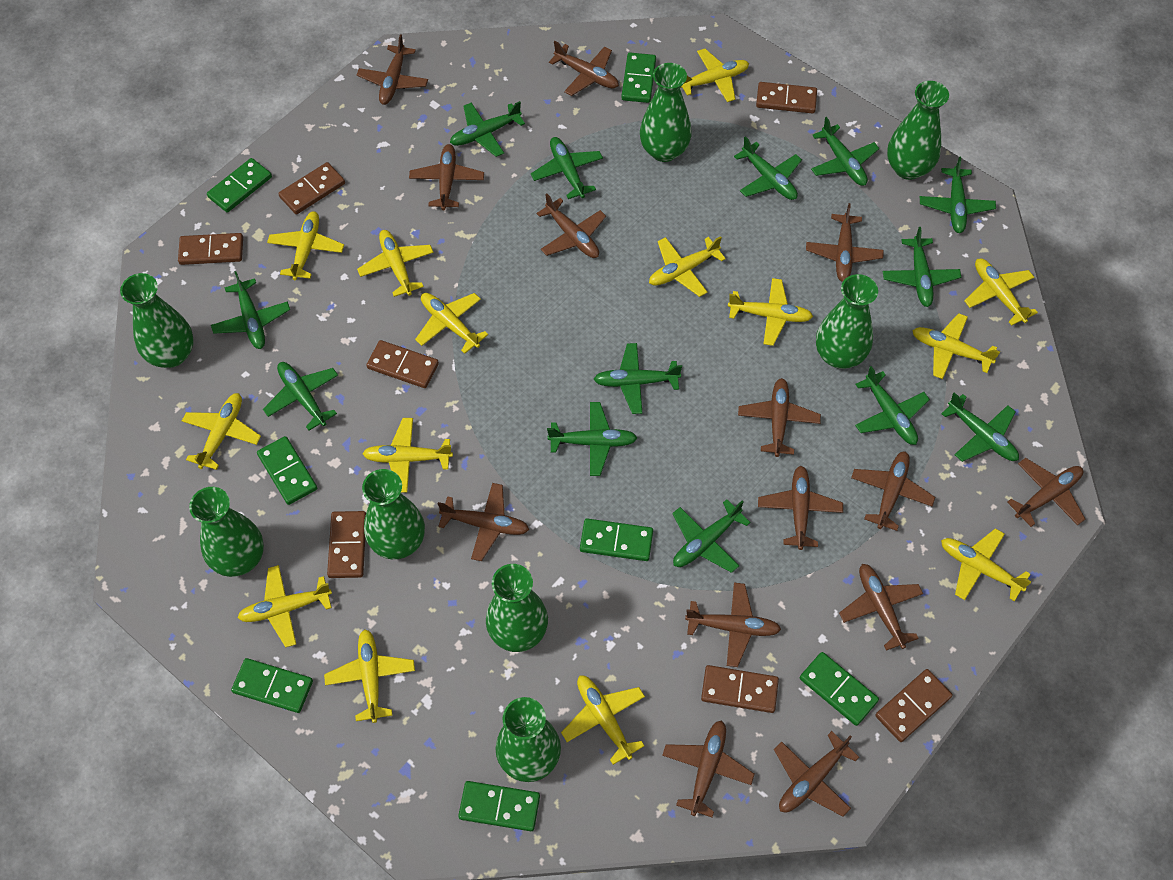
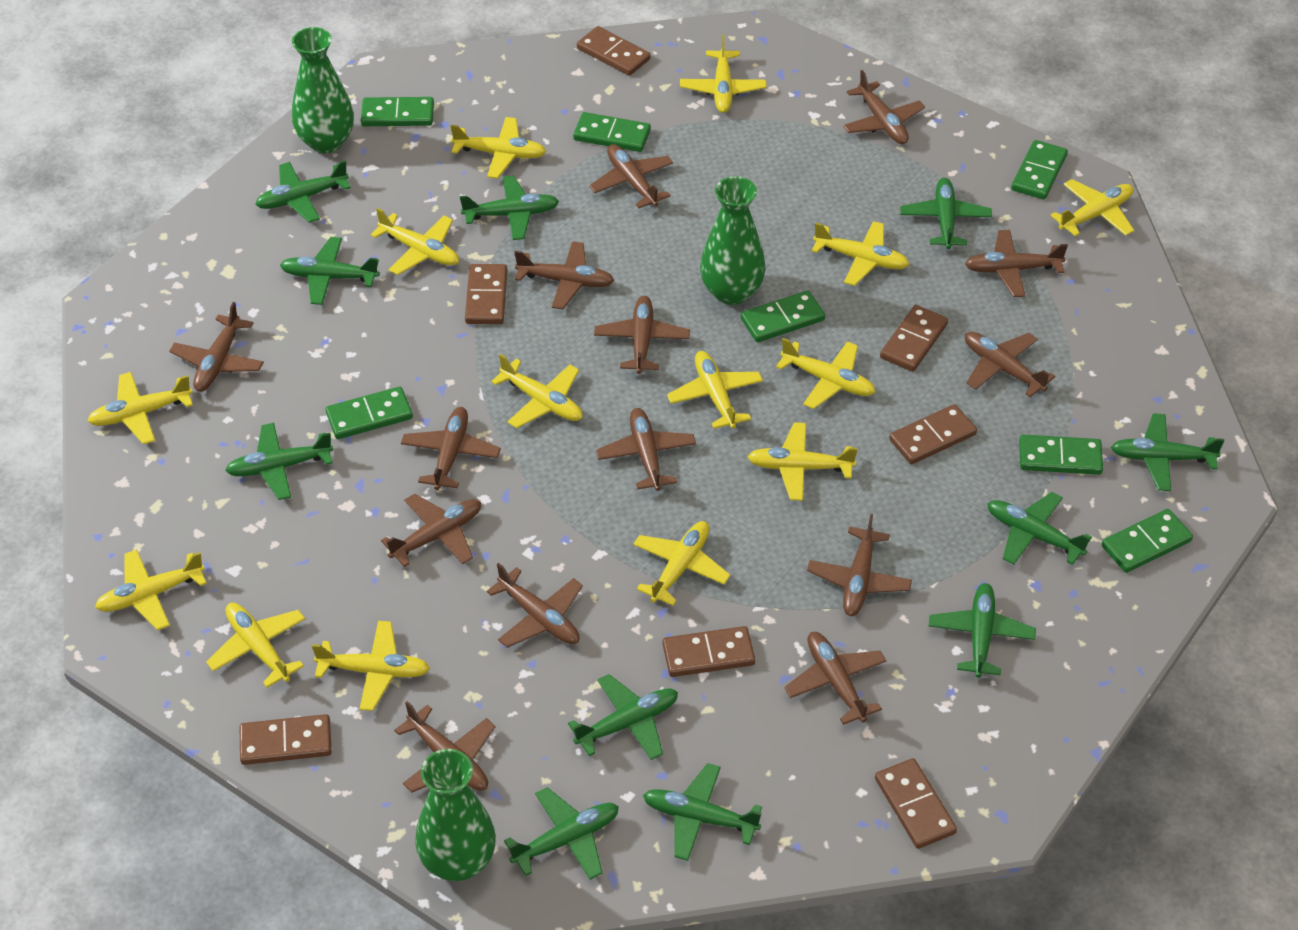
green plane: 13 -> 11
green vase: 8 -> 3

